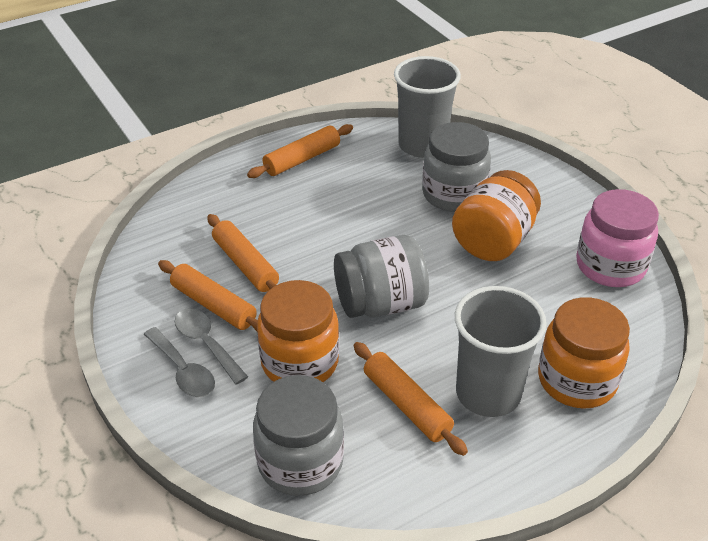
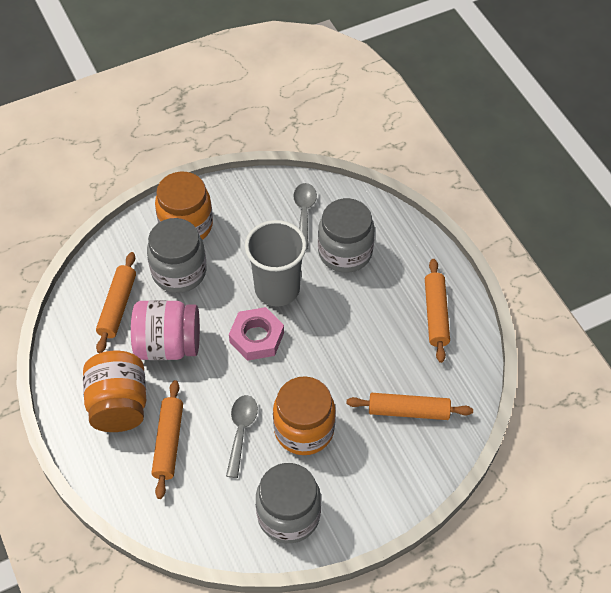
grey cup: 2 -> 1
pink nut: 0 -> 1

